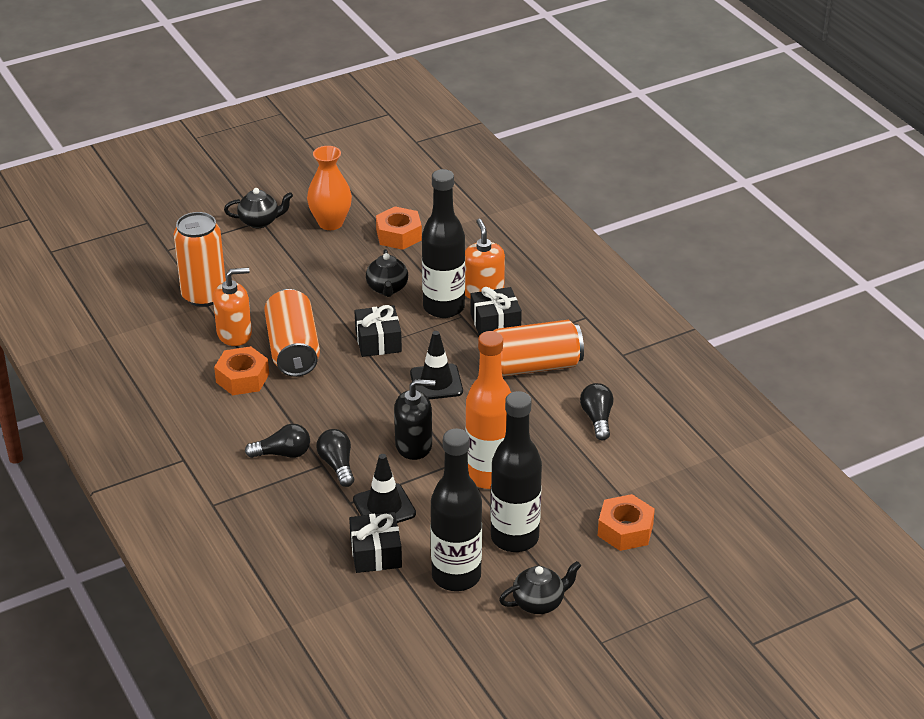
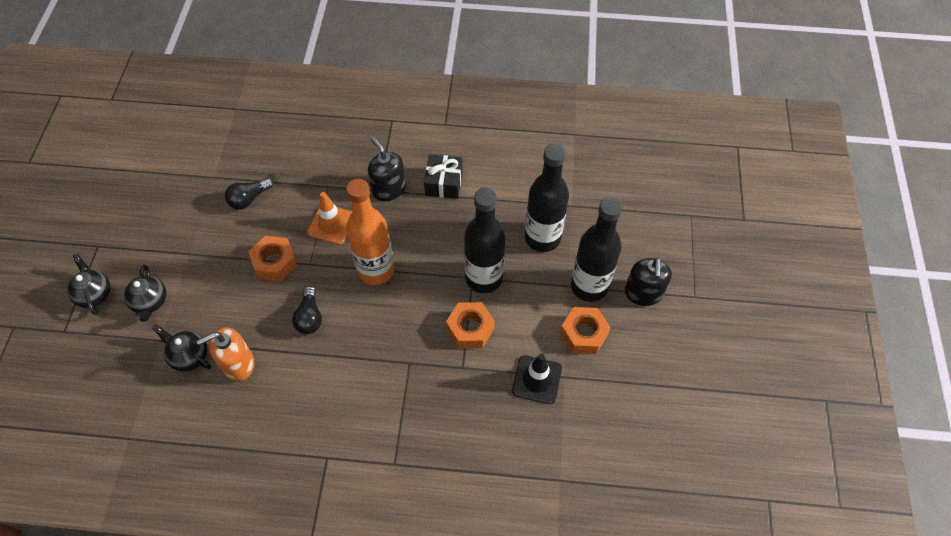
black gift: 3 -> 1
black light bulb: 3 -> 2
black soap dispenser: 1 -> 2
black traffic cone: 2 -> 1
orange can: 3 -> 0
orange soap dispenser: 2 -> 1
orange traffic cone: 0 -> 1
orange vase: 1 -> 0

